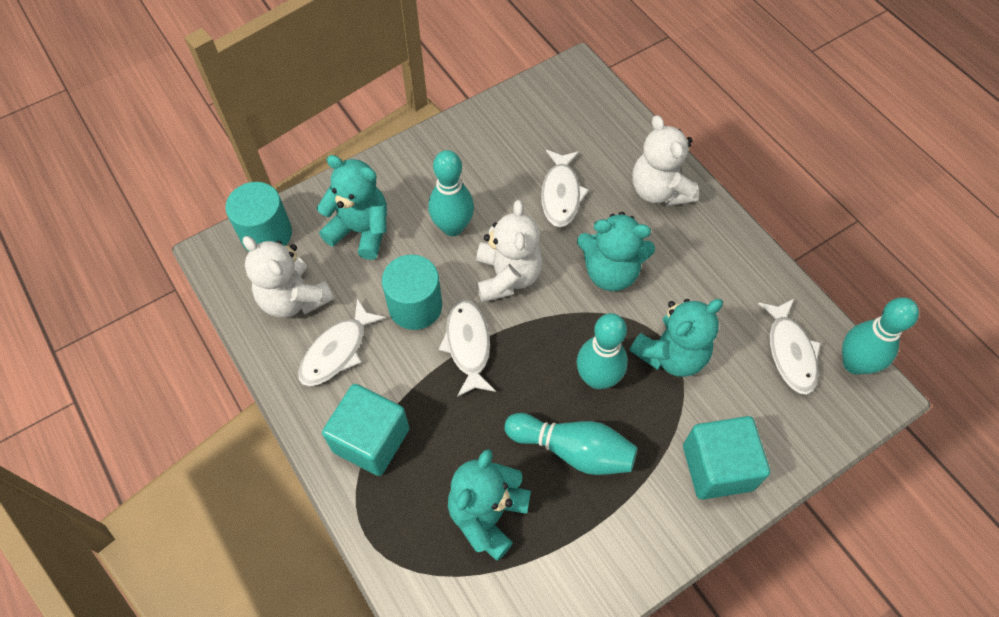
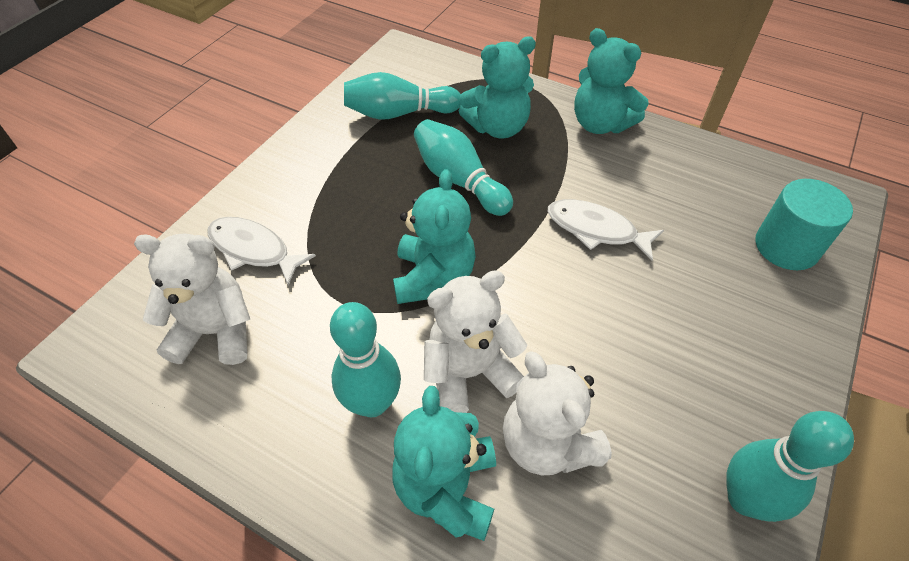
turquoise cube: 2 -> 0
turquoise cylinder: 2 -> 1
white fish: 4 -> 2

